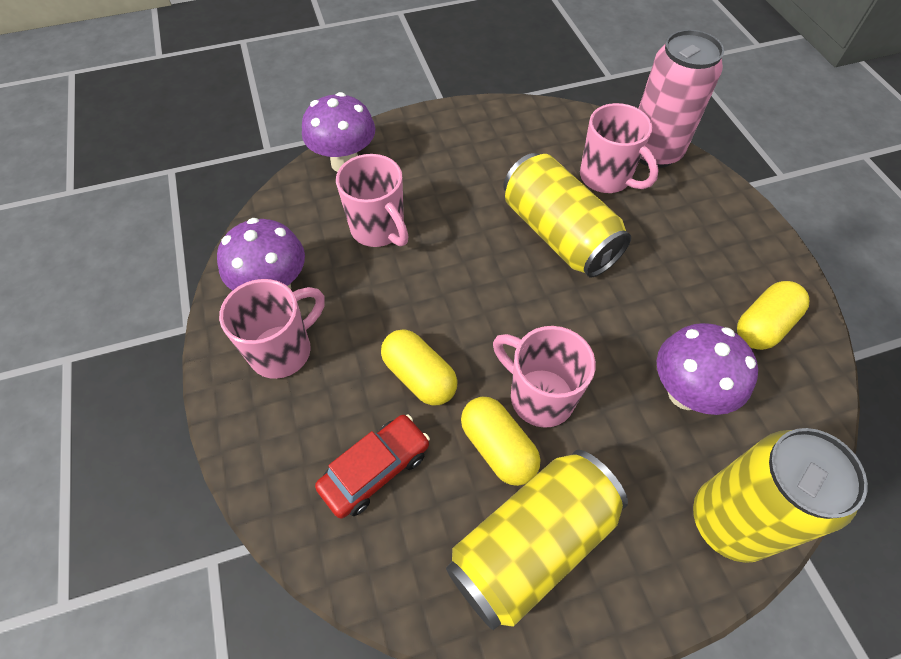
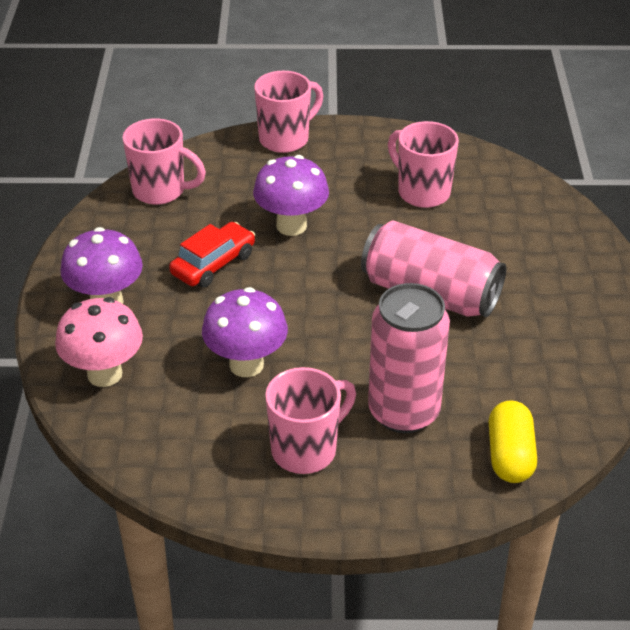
pink can: 1 -> 2
pink mushroom: 0 -> 1
yellow can: 3 -> 0
yellow capsule: 3 -> 1

